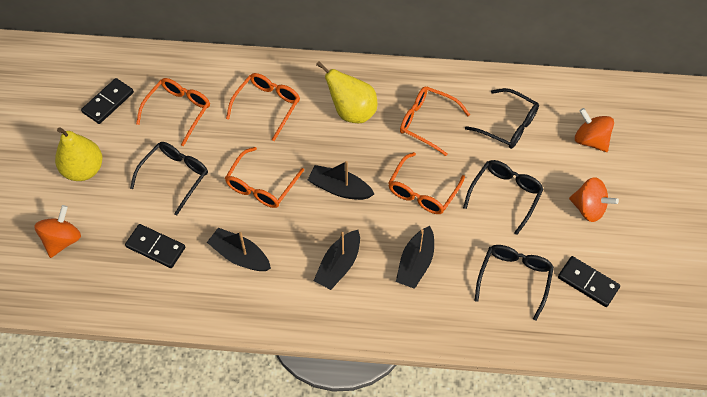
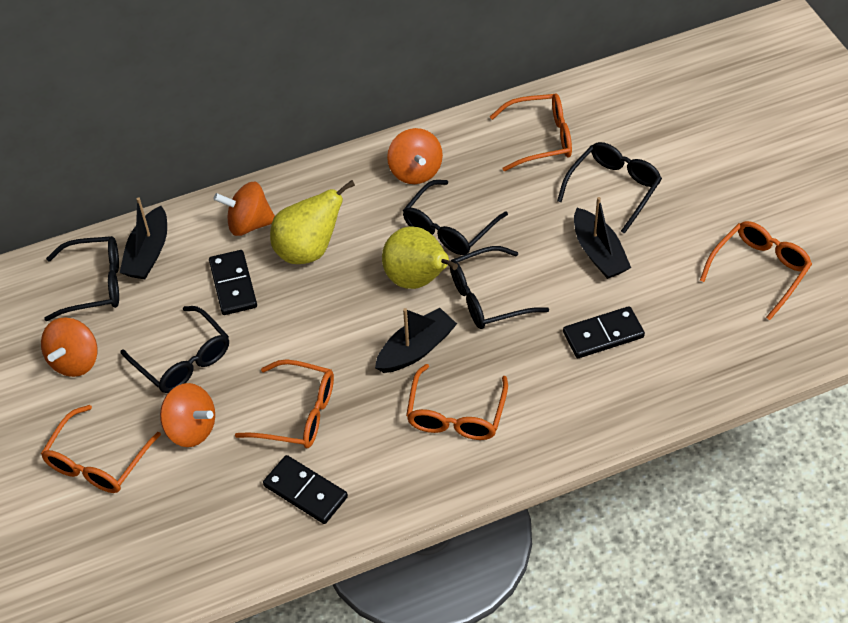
black boat: 4 -> 3
black glasses: 4 -> 5
orange spinning top: 3 -> 4

